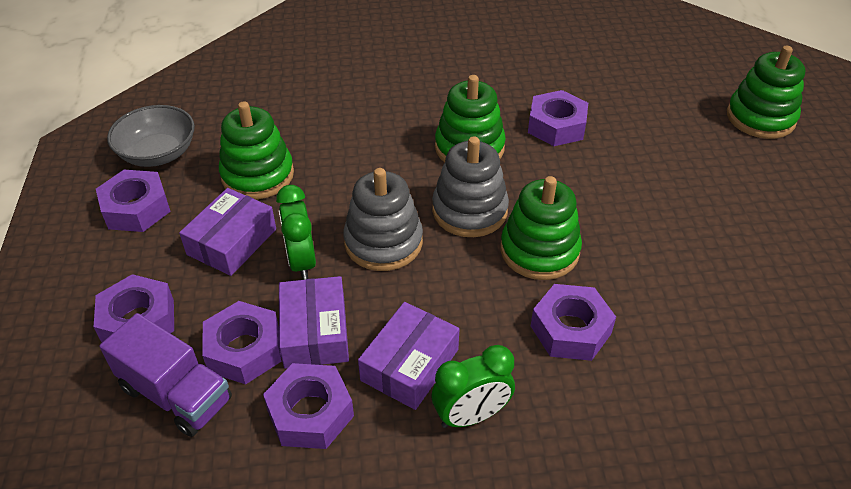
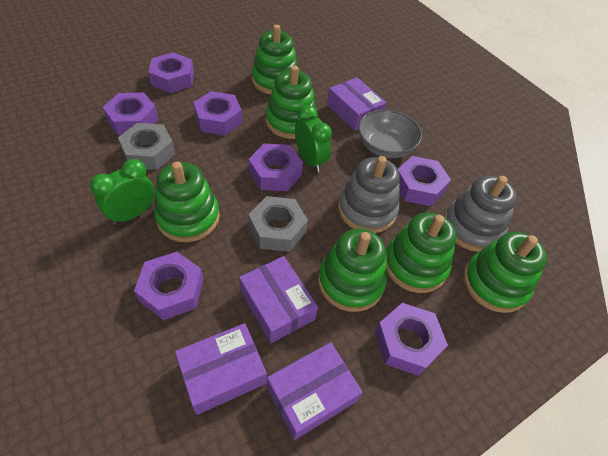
green stacking toy: 4 -> 6
grey nut: 0 -> 2
purple box: 3 -> 4
purple nut: 6 -> 7
purple truck: 1 -> 0

